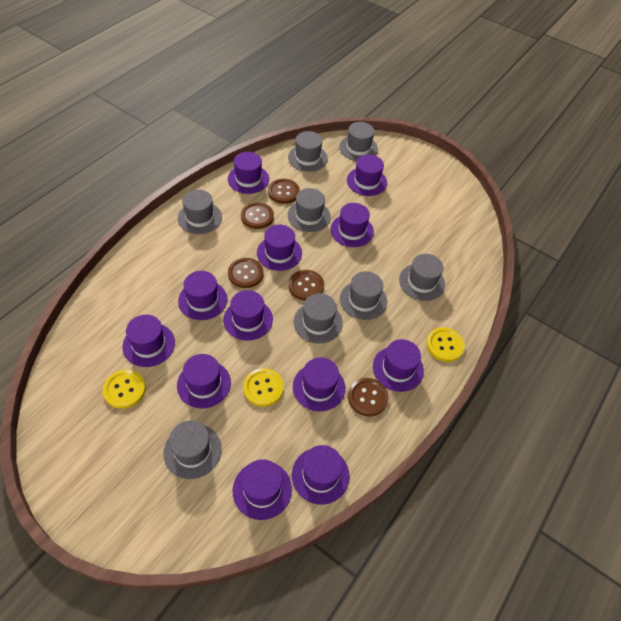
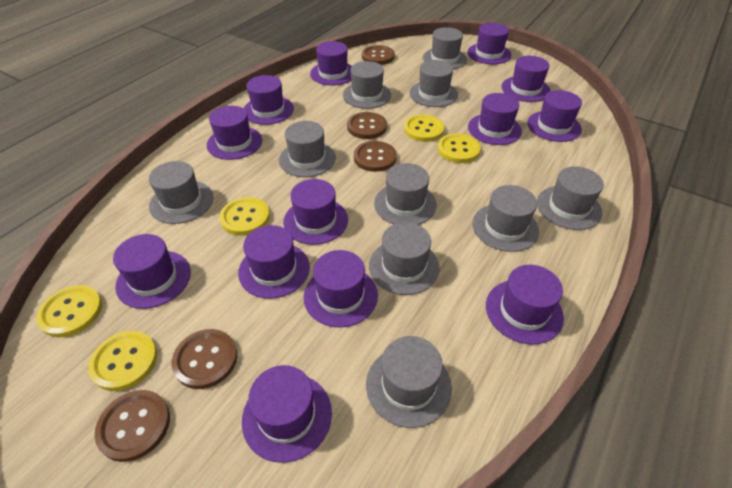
grey hat: 8 -> 10
purple hat: 12 -> 13
yellow button: 3 -> 5

